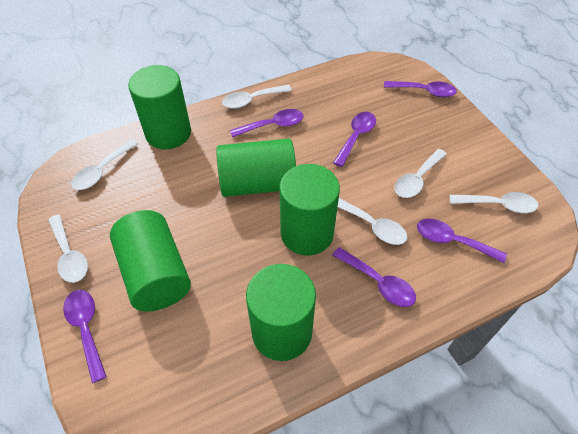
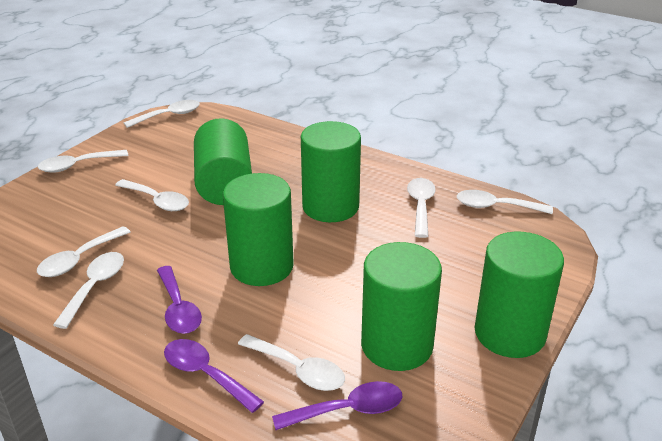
purple spoon: 6 -> 3
white spoon: 6 -> 8

